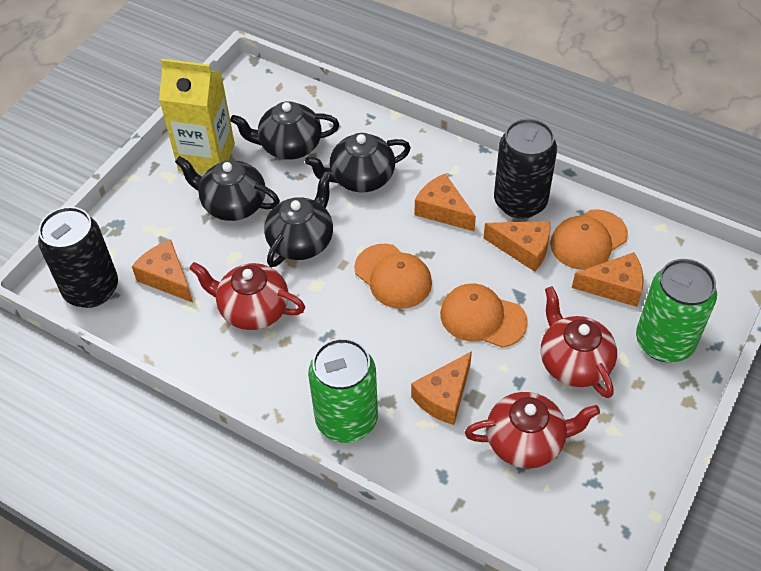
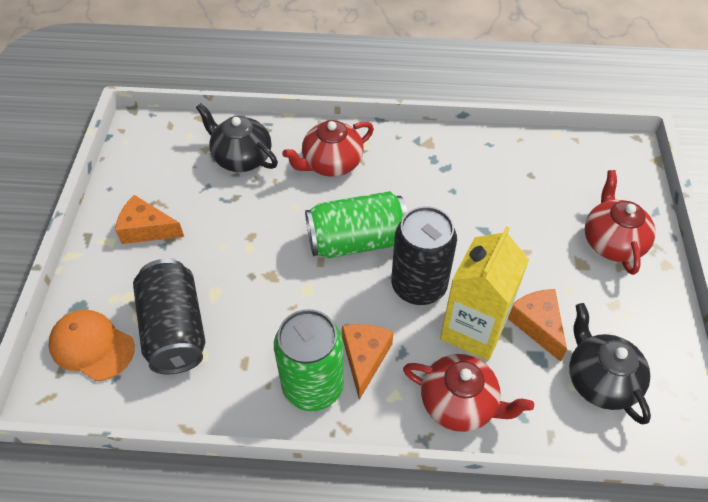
black teapot: 4 -> 2
orange cap: 3 -> 1
orange cheese: 5 -> 3

